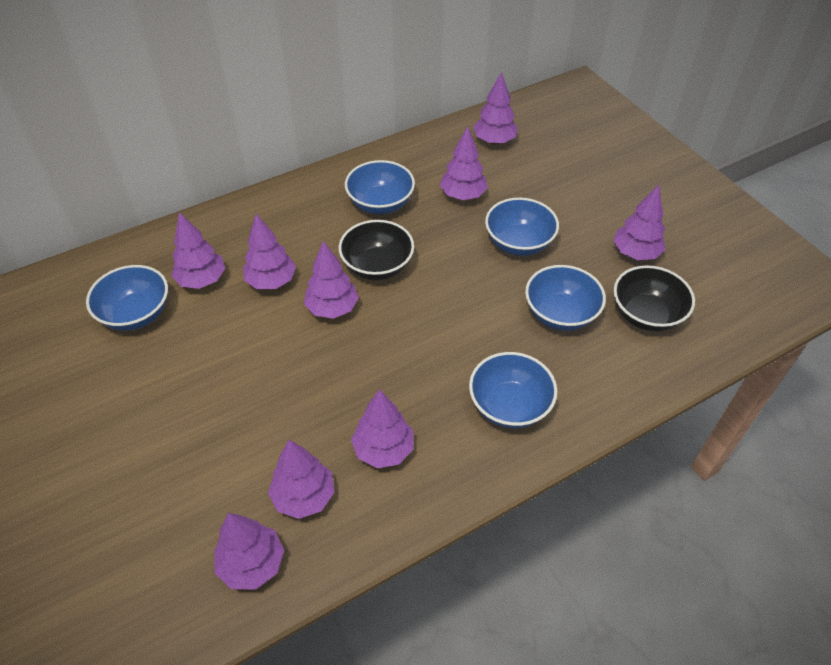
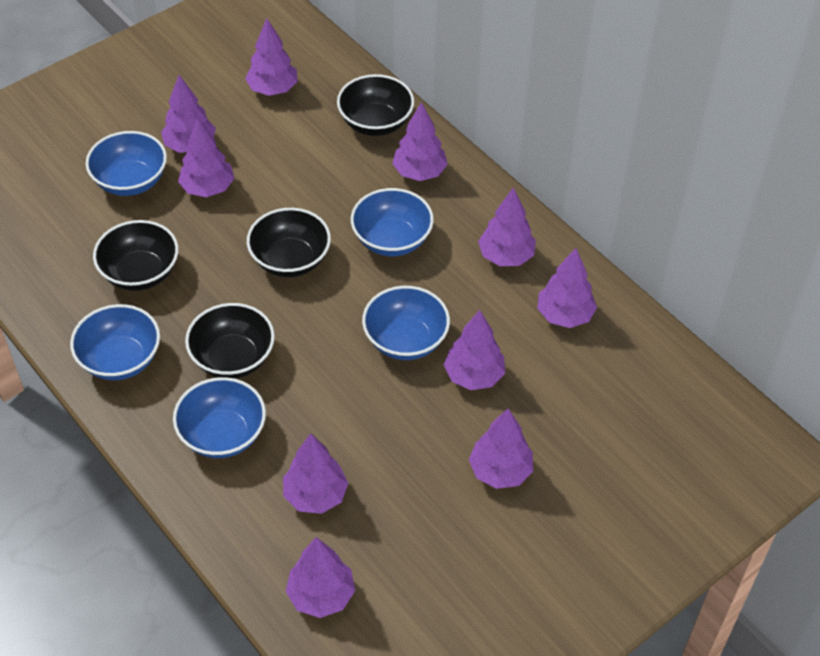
black bowl: 2 -> 4
purple tree: 9 -> 10

